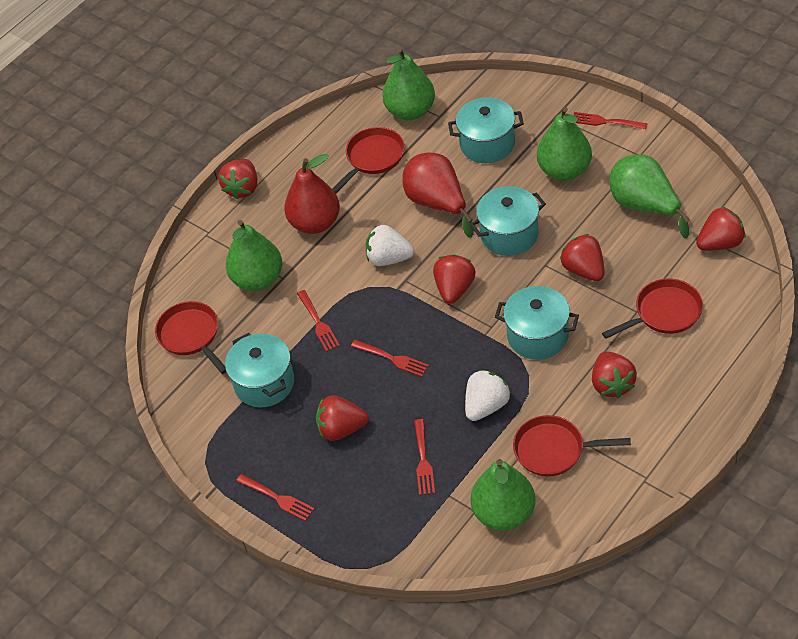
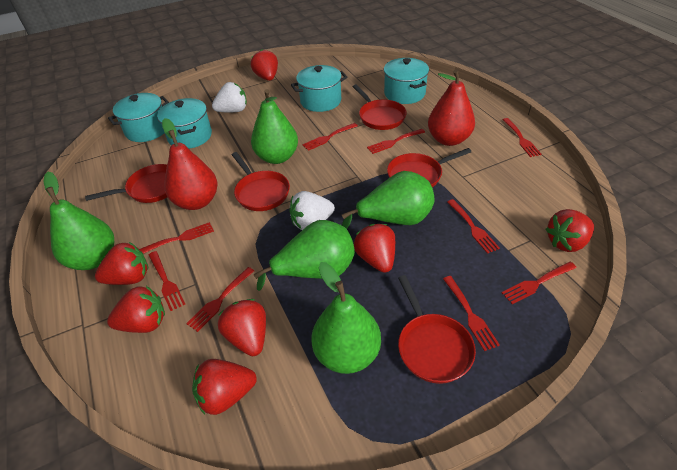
red fork: 5 -> 9
red pan: 4 -> 5
red strawberry: 6 -> 7

